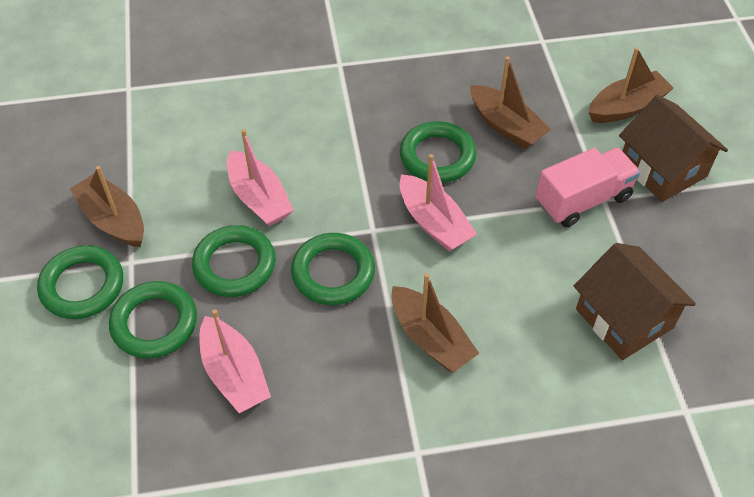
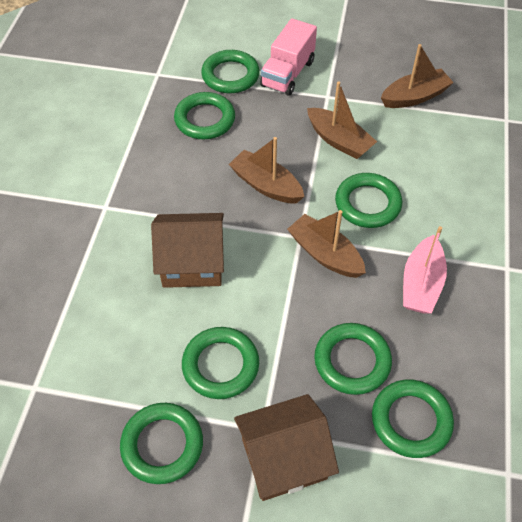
green ring: 5 -> 7
pink boat: 3 -> 1

